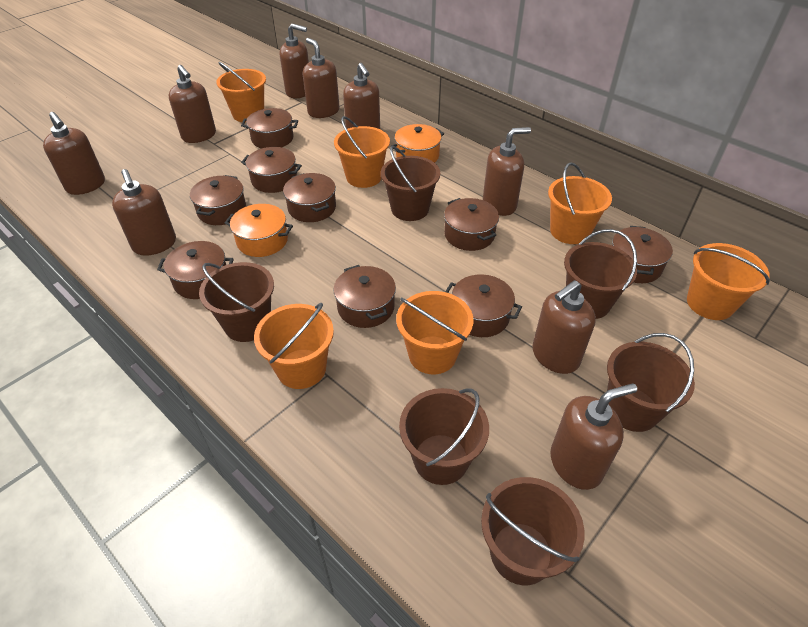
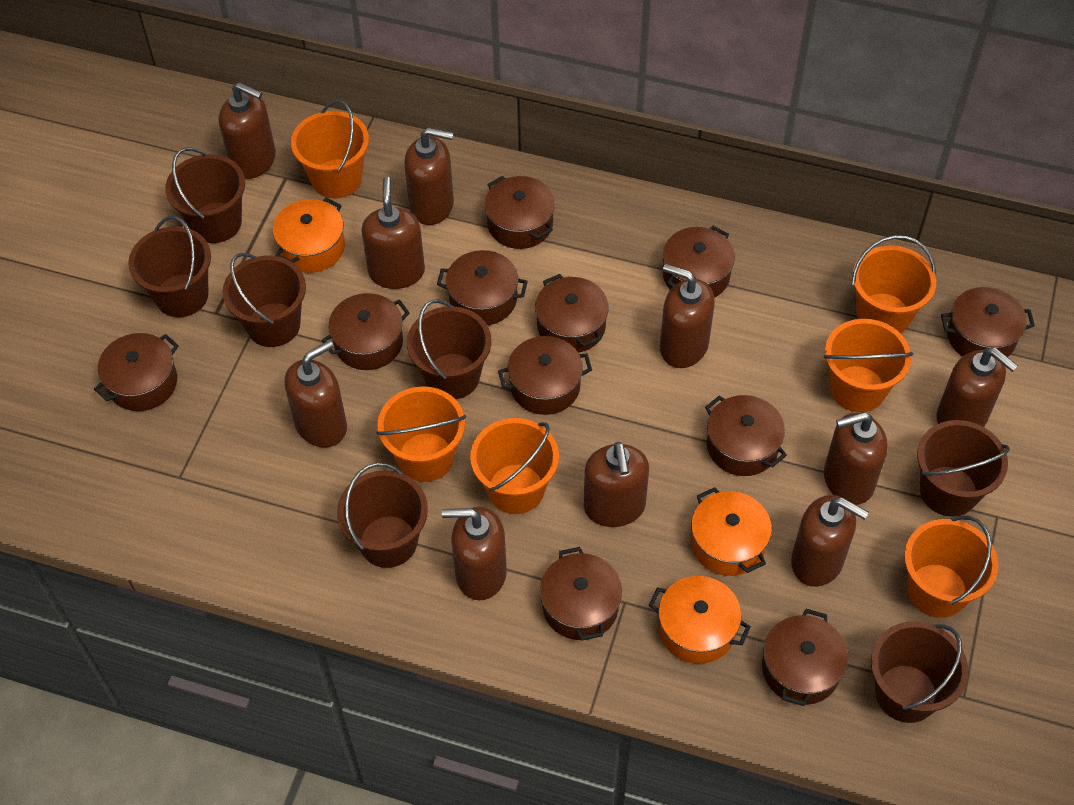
brown bucket: 6 -> 7
brown pot: 9 -> 11
brown soap dispenser: 9 -> 10
orange pot: 2 -> 3

